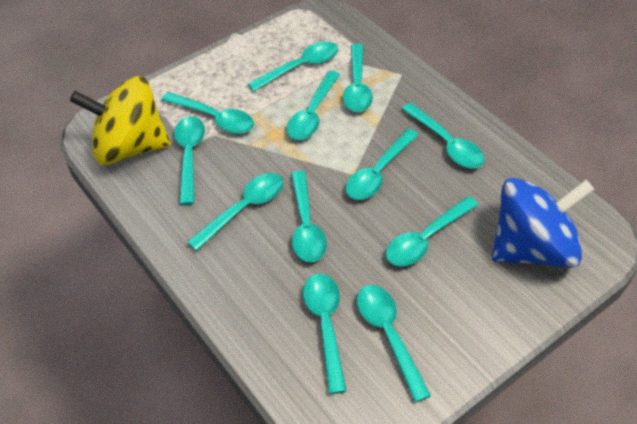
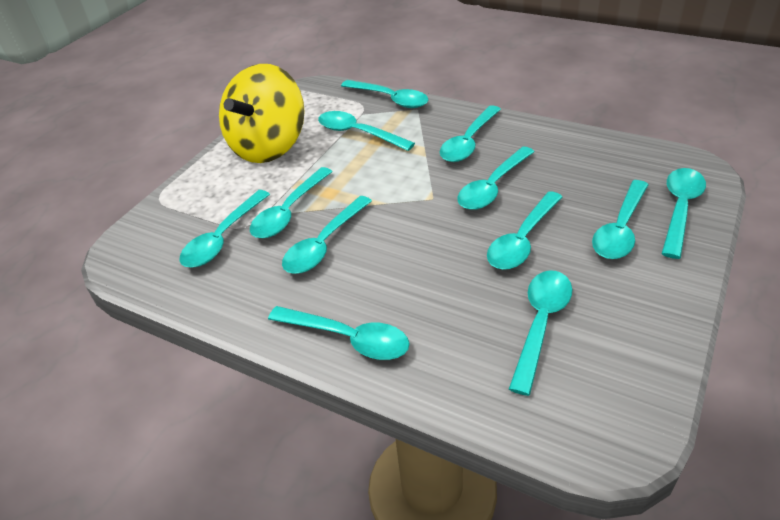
blue spinning top: 1 -> 0

